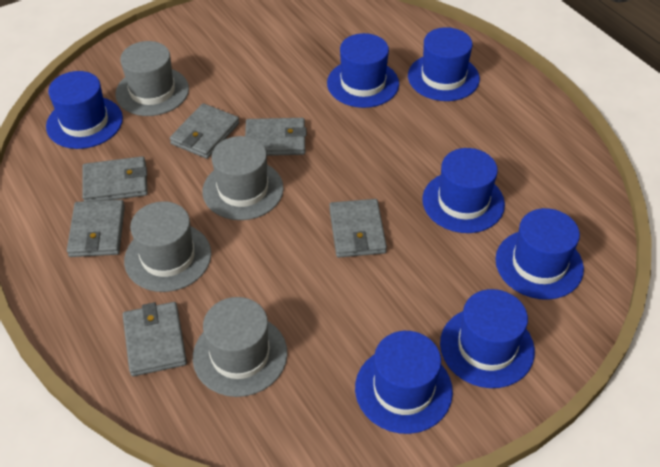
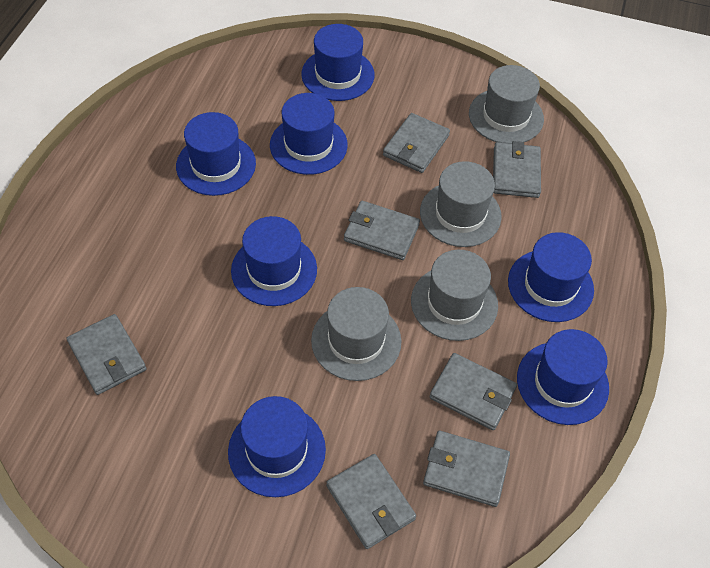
grey wallet: 6 -> 7

